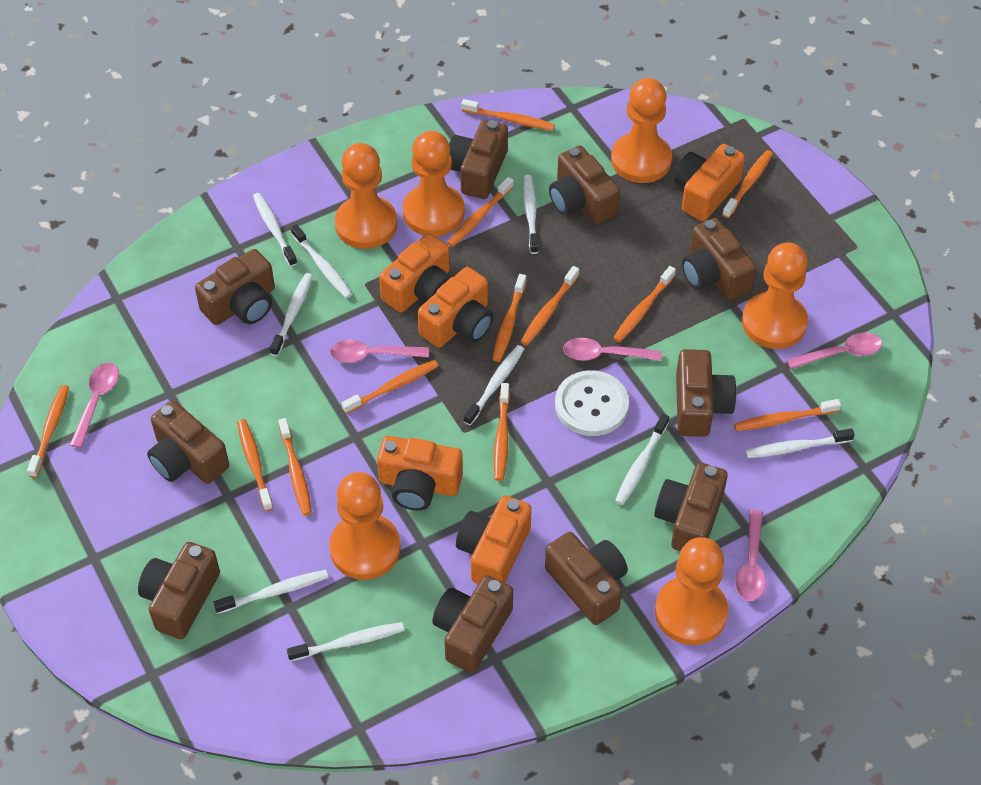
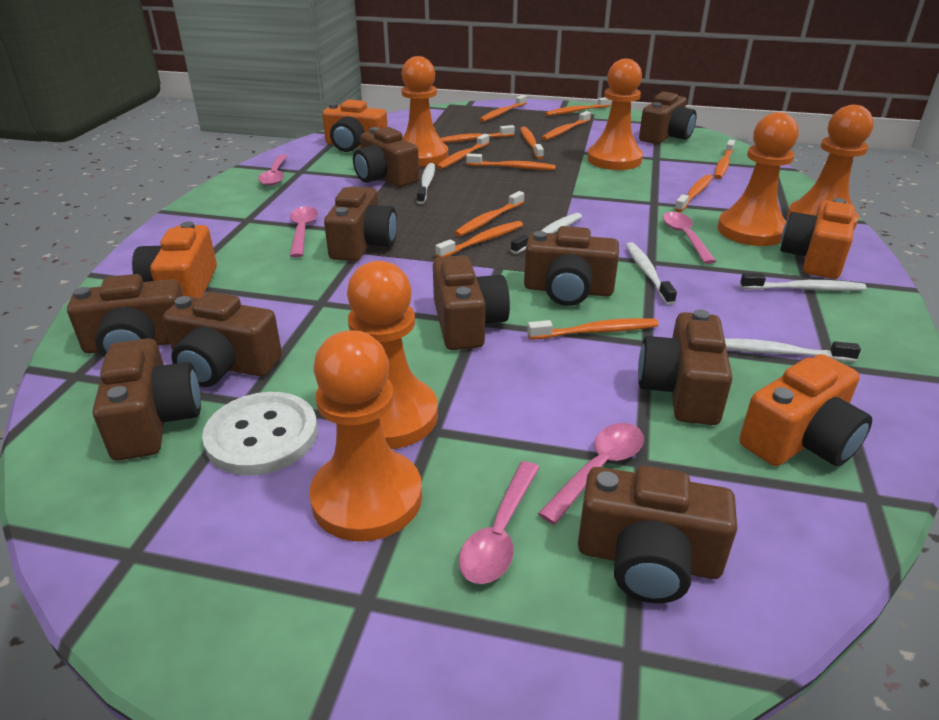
orange camera: 5 -> 4
white toothbrush: 9 -> 5

